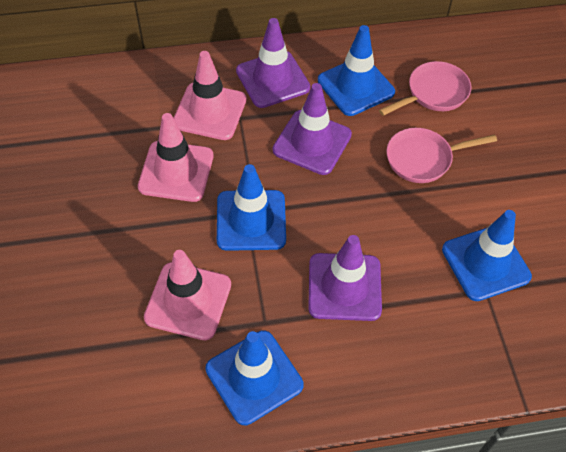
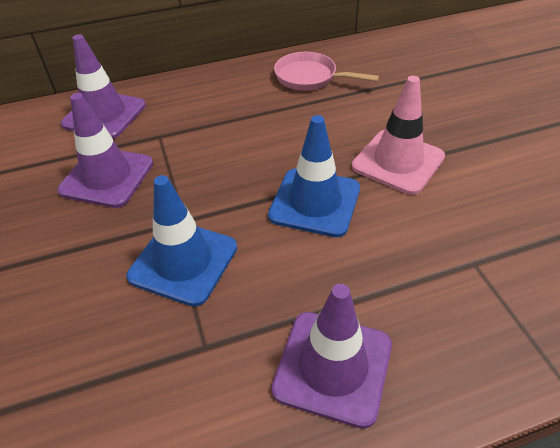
blue traffic cone: 4 -> 2
pink pan: 2 -> 1
pink traffic cone: 3 -> 1

